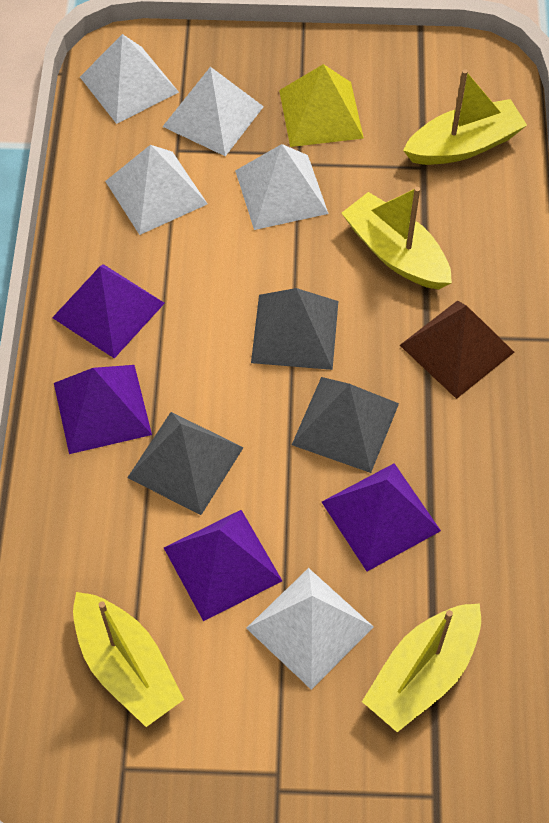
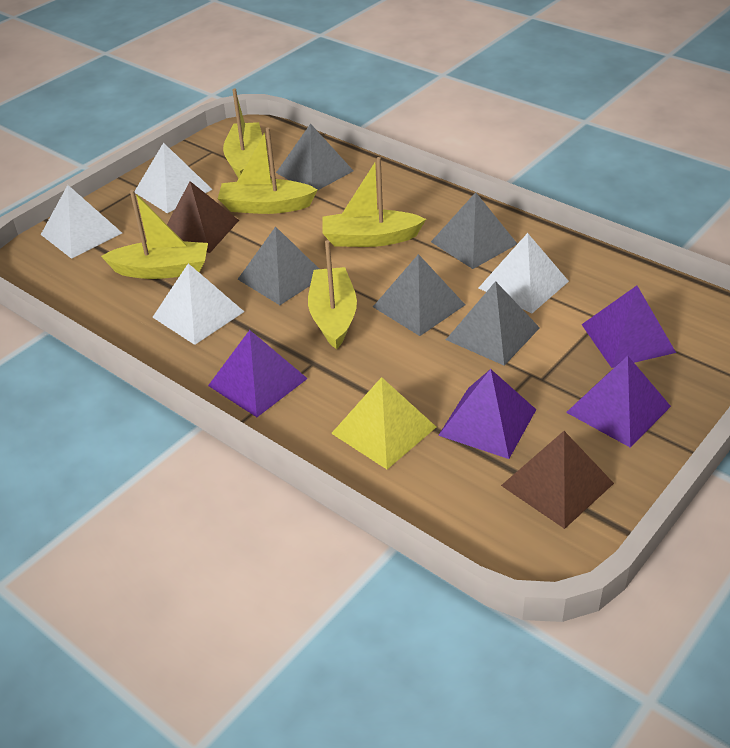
brown pyramid: 1 -> 2
grey pyramid: 3 -> 5
white pyramid: 5 -> 4
yellow boat: 4 -> 5

